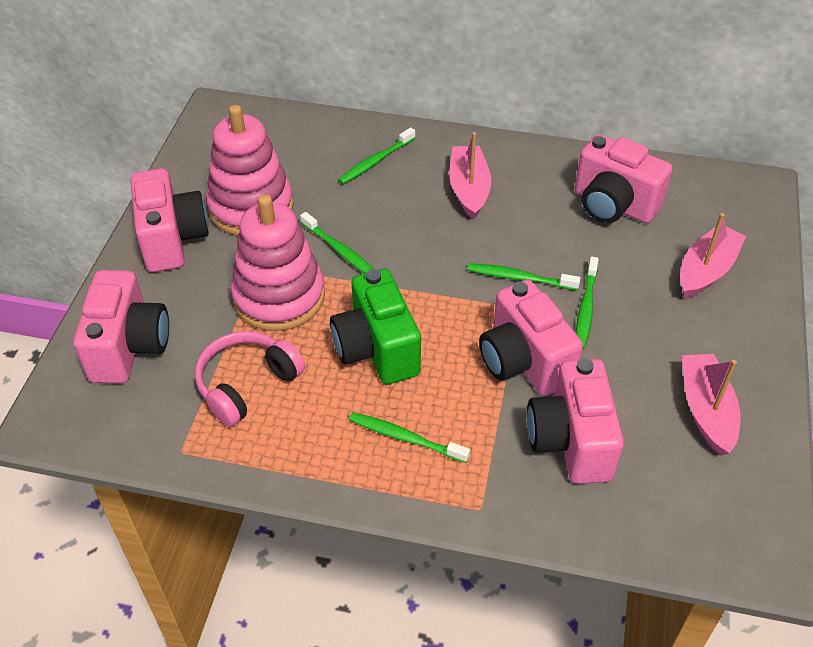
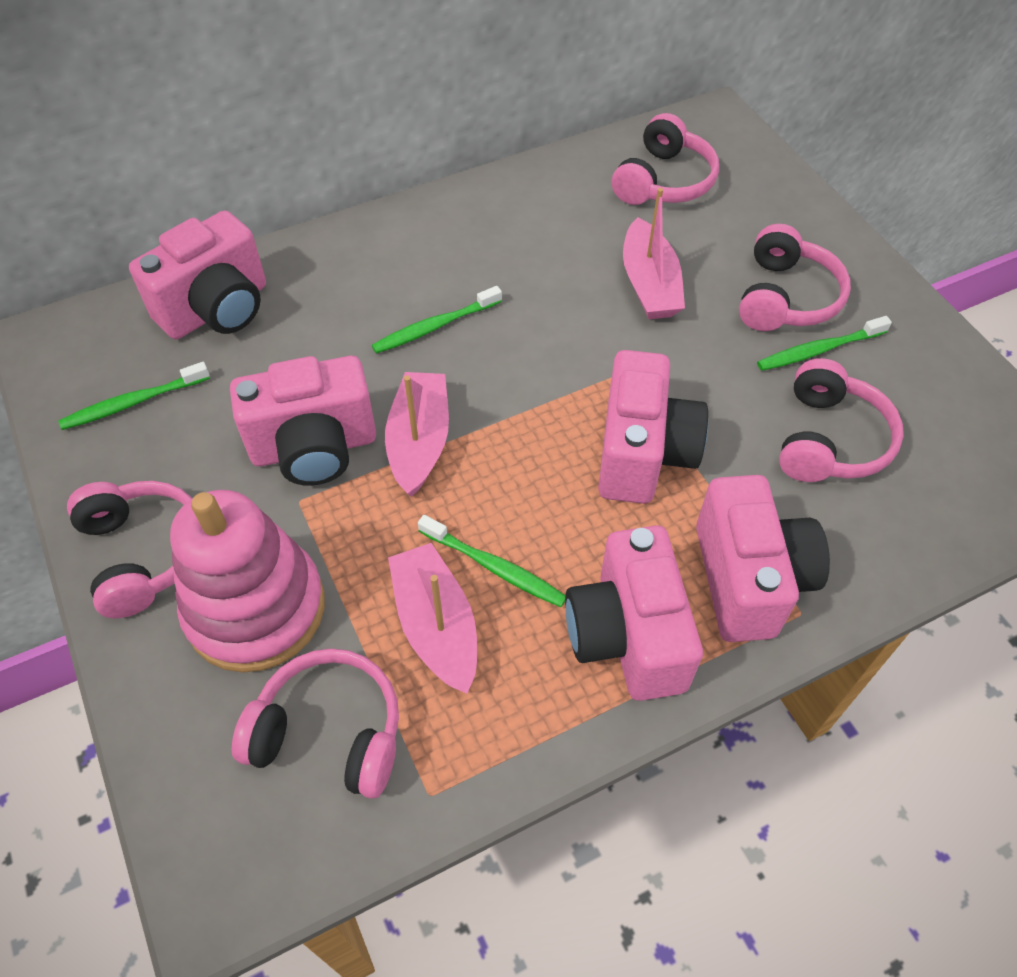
green camera: 1 -> 0
green toothbrush: 5 -> 4
pink headphones: 1 -> 5
pink stacking toy: 2 -> 1

